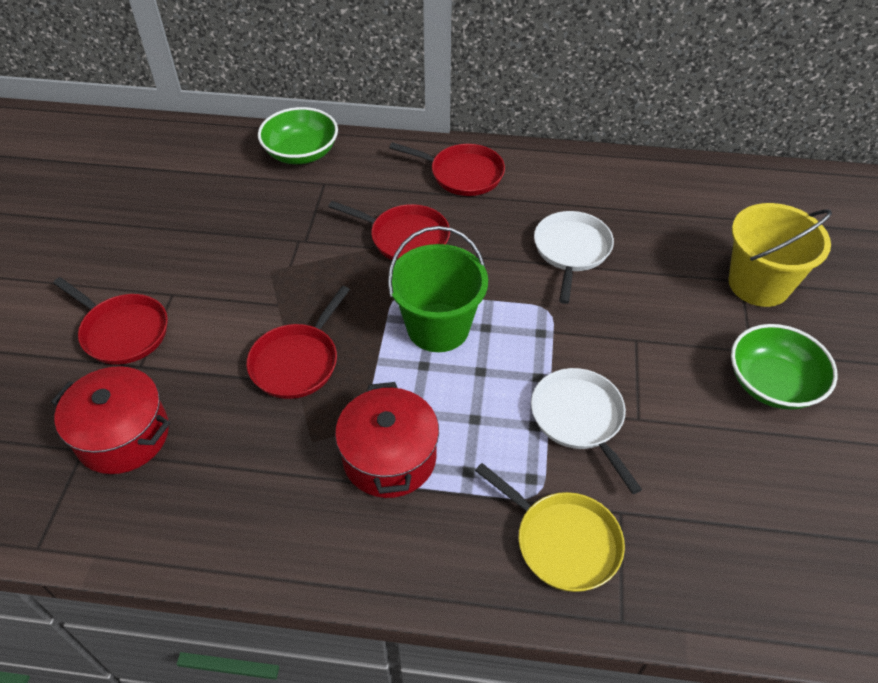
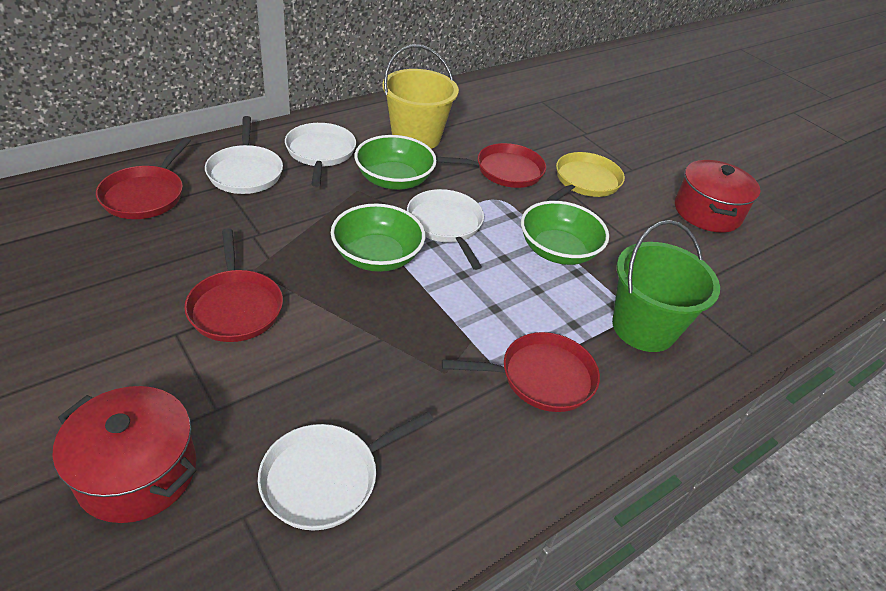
green bowl: 2 -> 3
white pan: 2 -> 4

